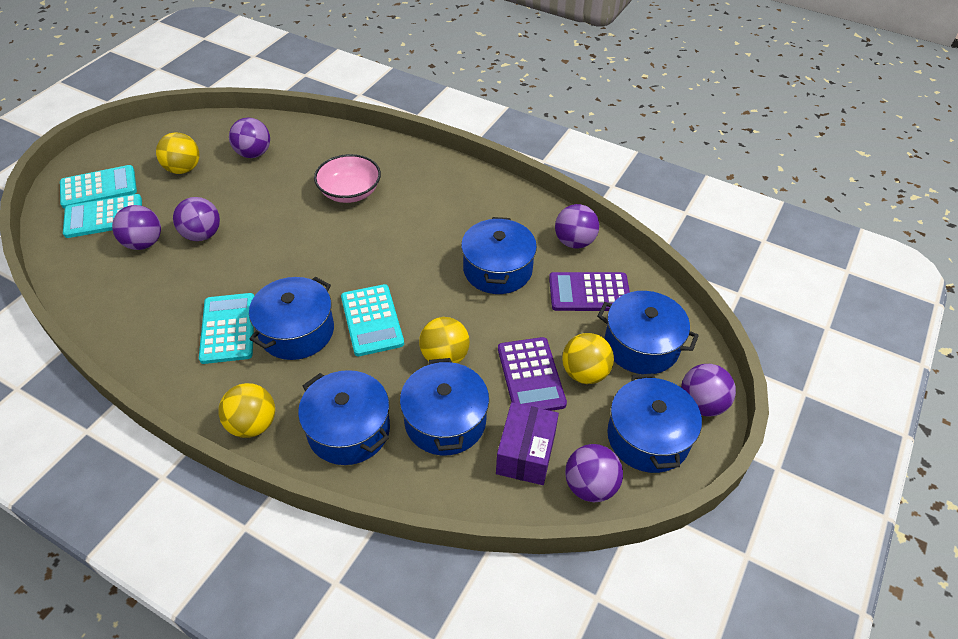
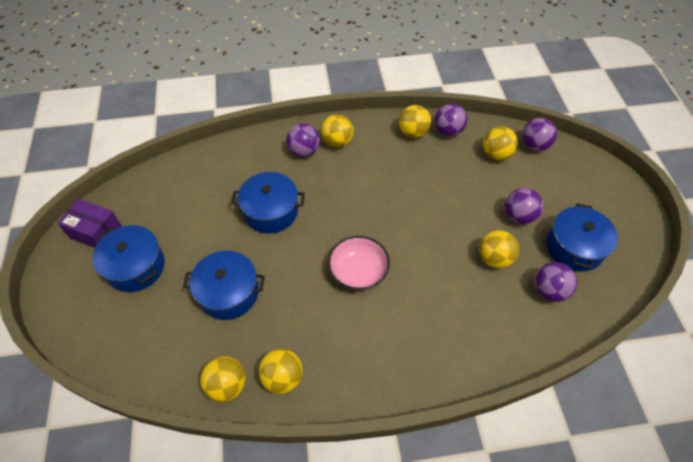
blue pot: 6 -> 4
purple ball: 6 -> 5
purple calculator: 2 -> 0
turquoise calculator: 4 -> 0
yellow ball: 4 -> 6

